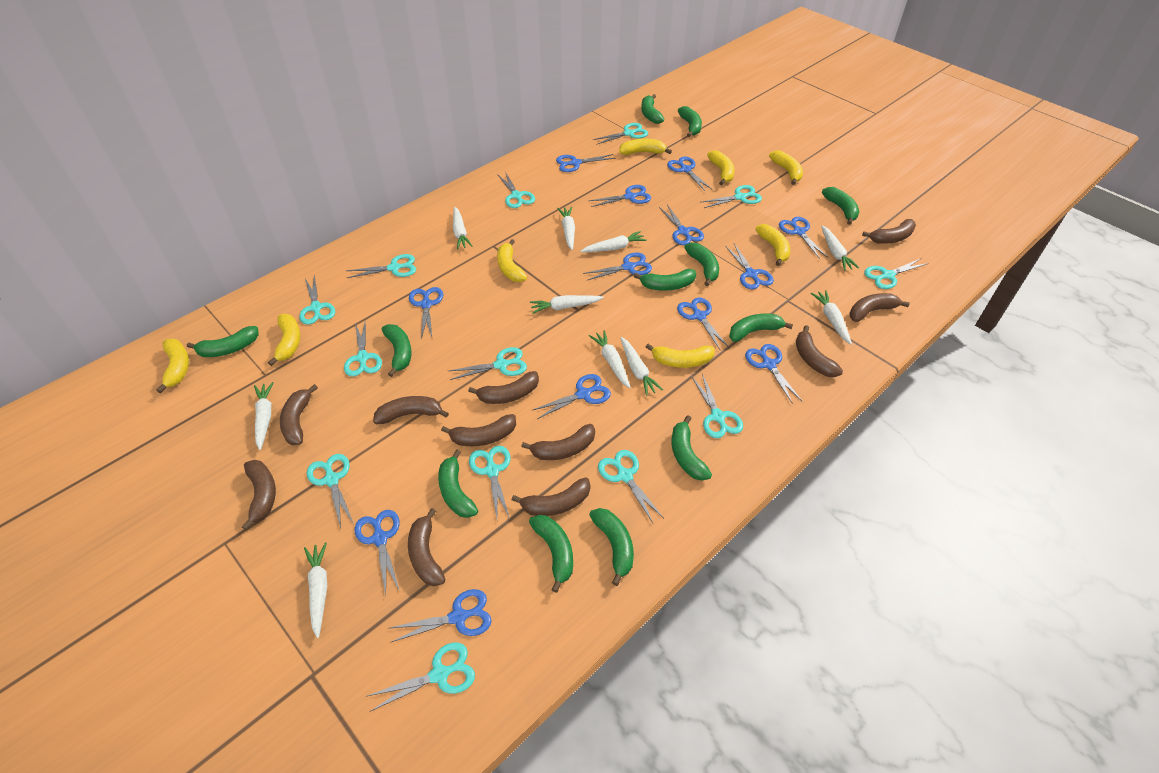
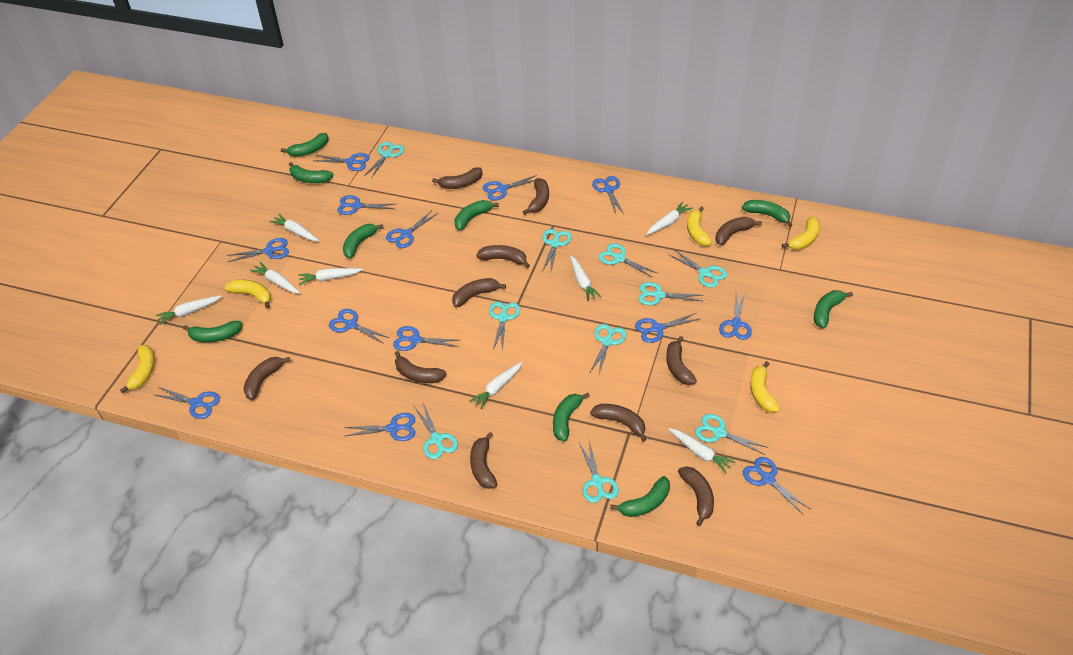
green banana: 12 -> 9
turquoise scissors: 13 -> 10
white carrot: 10 -> 8
yellow banana: 8 -> 5

